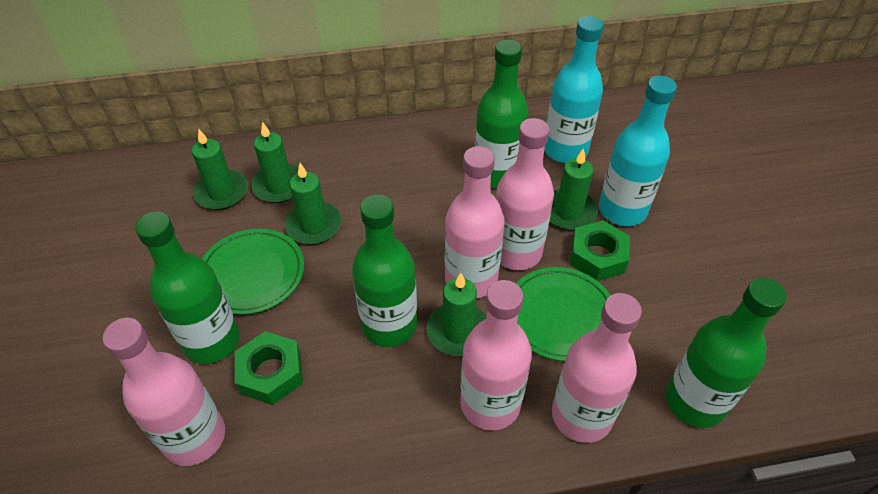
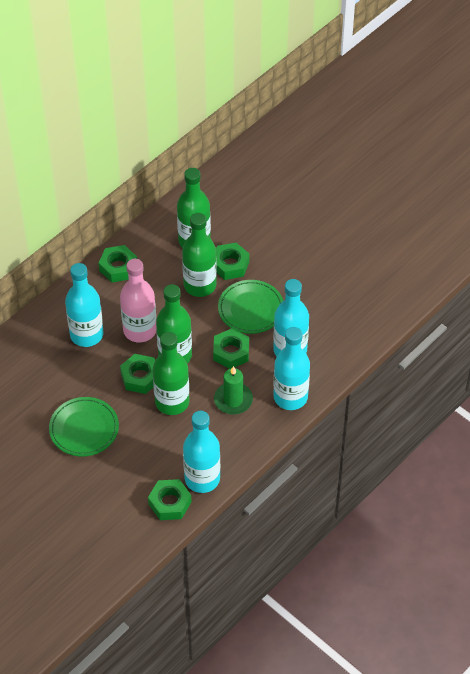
green candle: 5 -> 1
green nut: 2 -> 5
pink bottle: 5 -> 1
turquoise bottle: 2 -> 4

